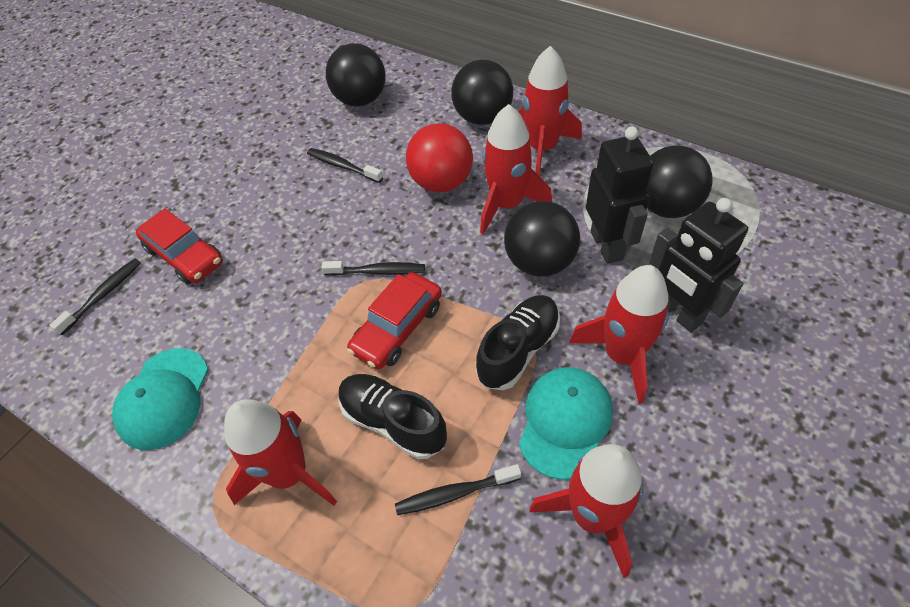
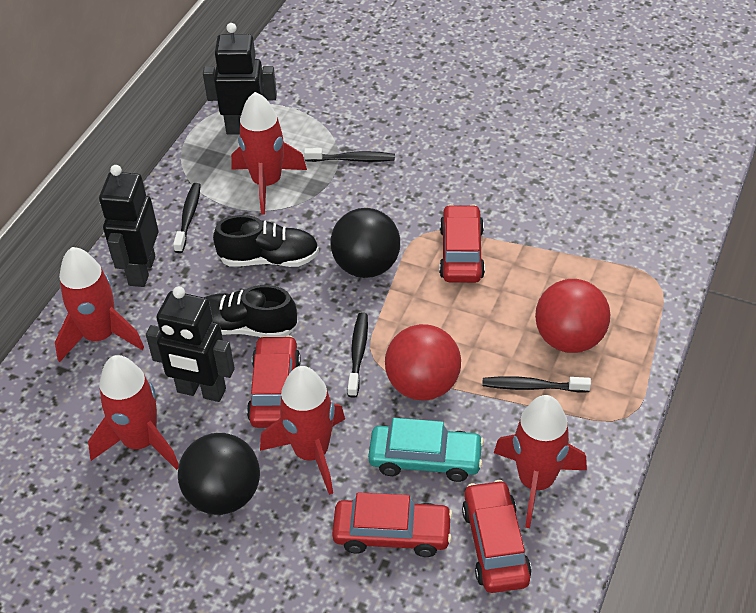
black ball: 4 -> 2
black robot: 2 -> 3
red ball: 1 -> 2
red car: 2 -> 4
turquoise cap: 2 -> 0
turquoise car: 0 -> 1

